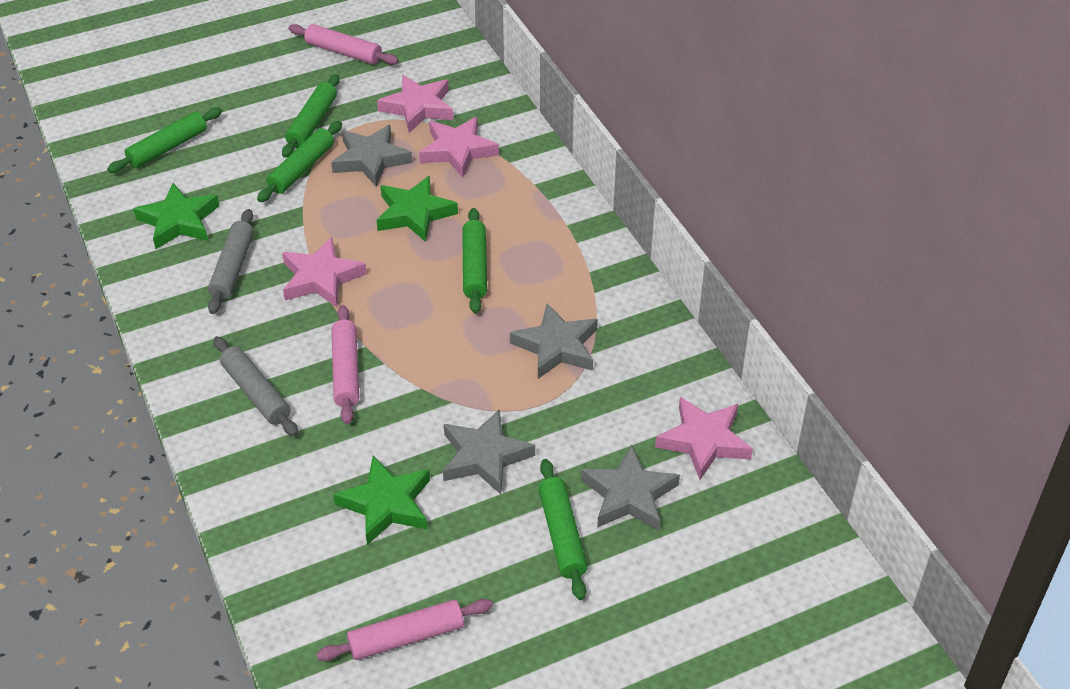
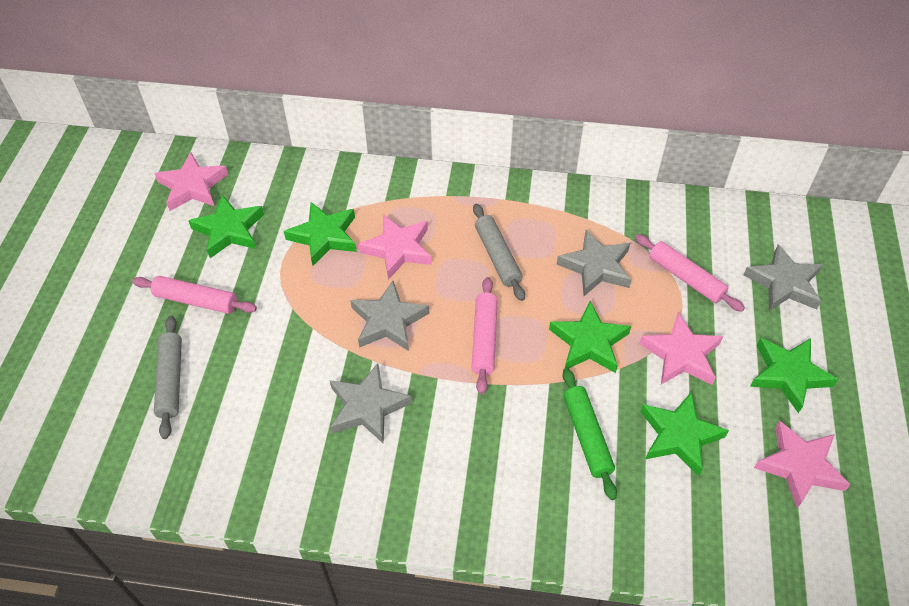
green rolling pin: 5 -> 1
green star: 3 -> 5

